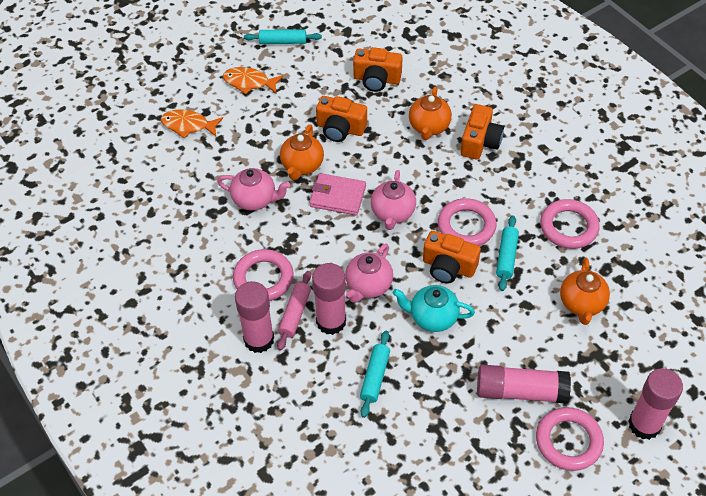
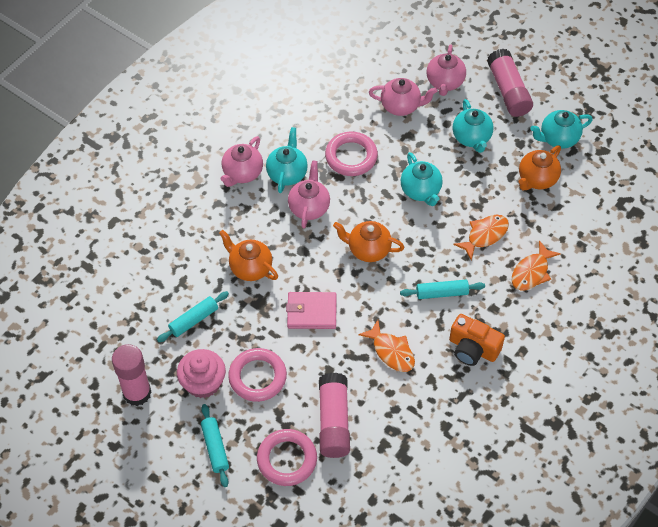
orange camera: 4 -> 1
orange fish: 2 -> 3
pink cupcake: 0 -> 1
pink glue stick: 4 -> 3
pink ring: 4 -> 3
pink rolling pin: 1 -> 0
pink teapot: 3 -> 4
turquoise teapot: 1 -> 4

